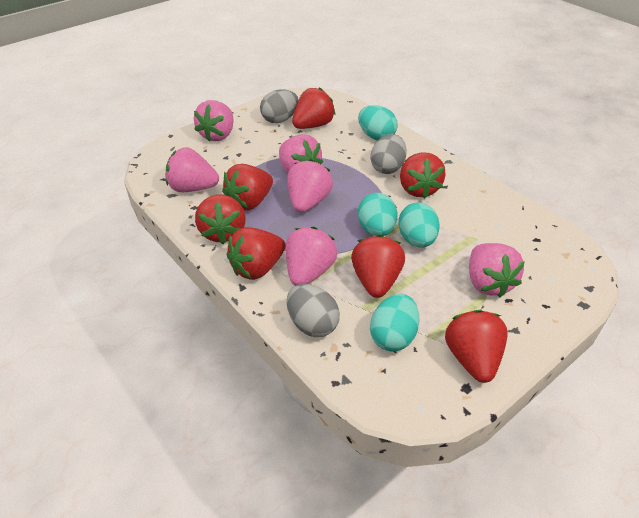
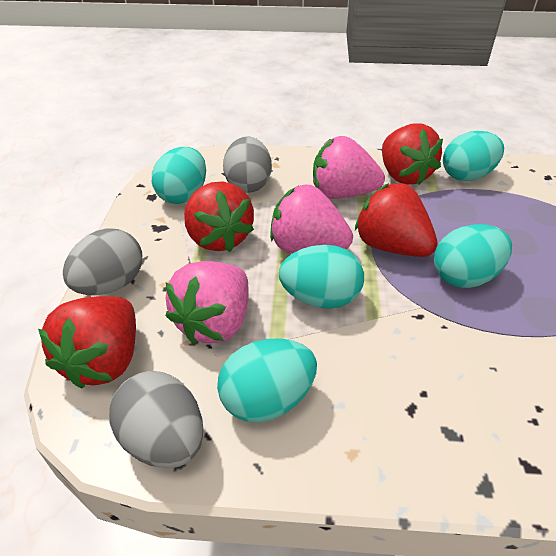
pink strawberry: 6 -> 3
red strawberry: 7 -> 4
turquoise egg: 4 -> 5

